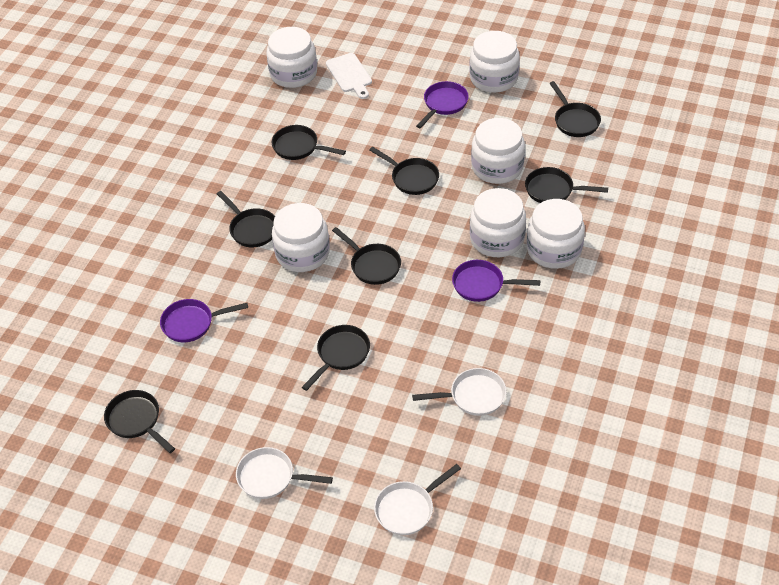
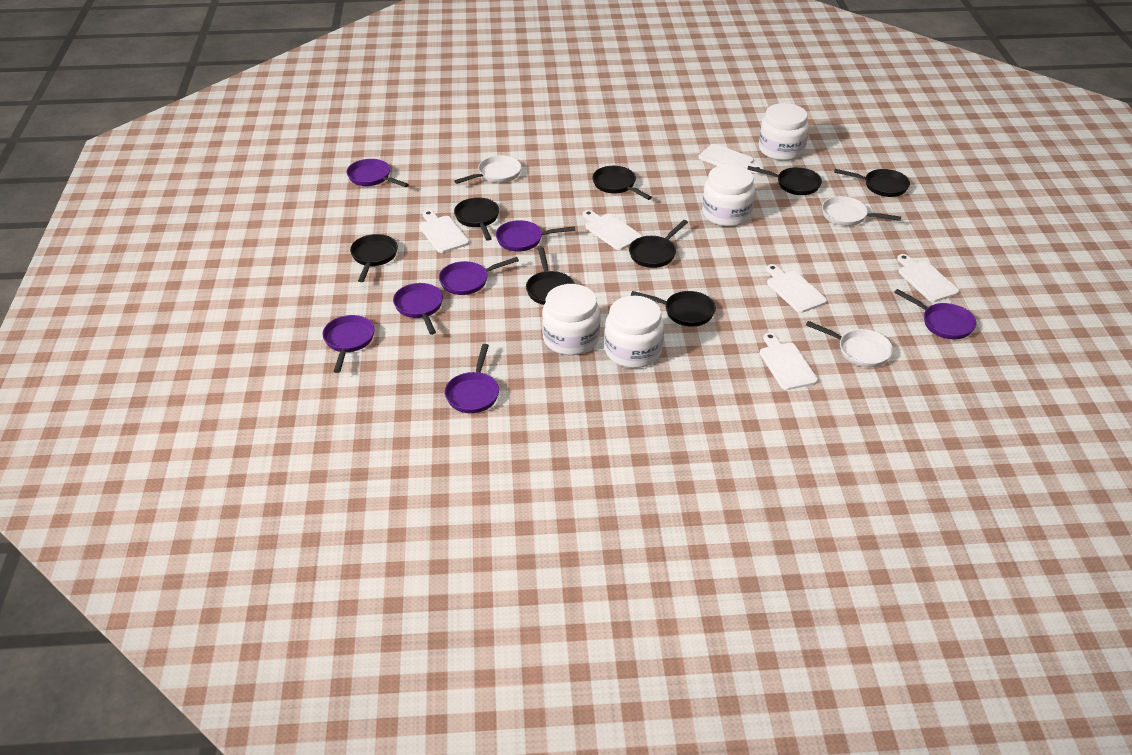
purple pan: 3 -> 7
white cutting board: 1 -> 6
white jar: 6 -> 4

